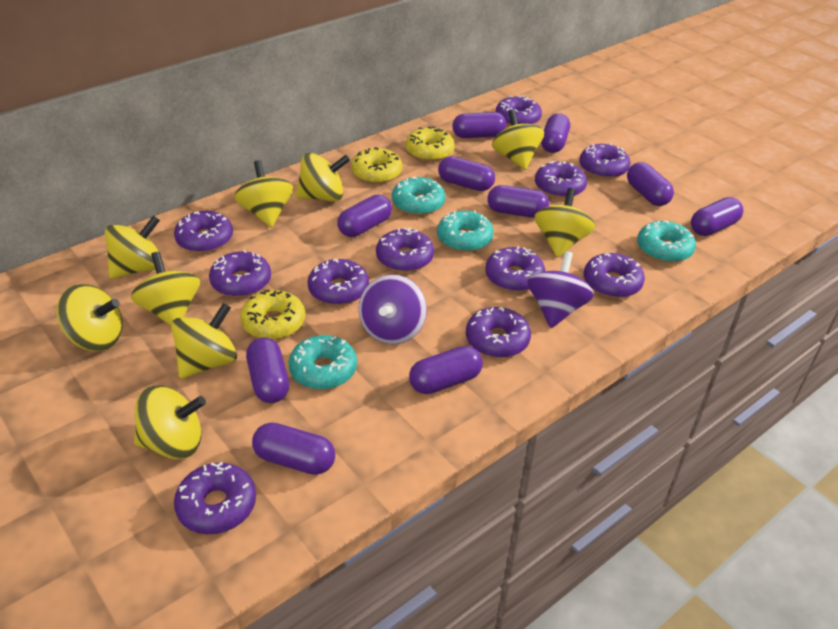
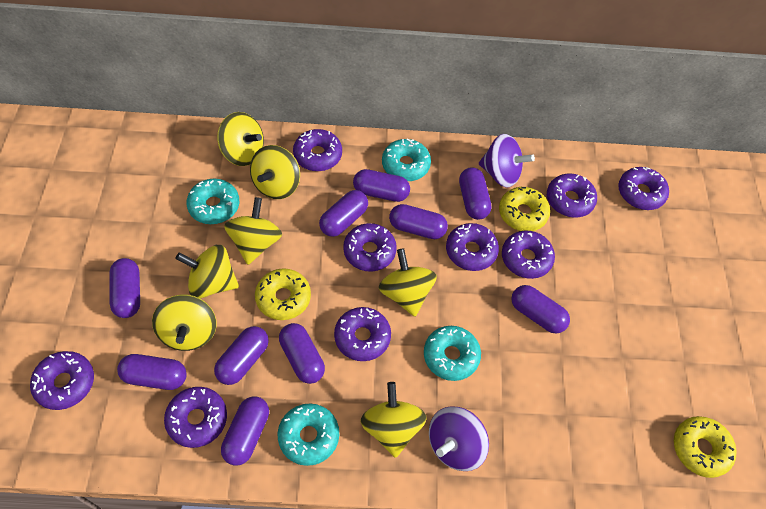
purple donut: 11 -> 9
yellow spinning top: 9 -> 7

